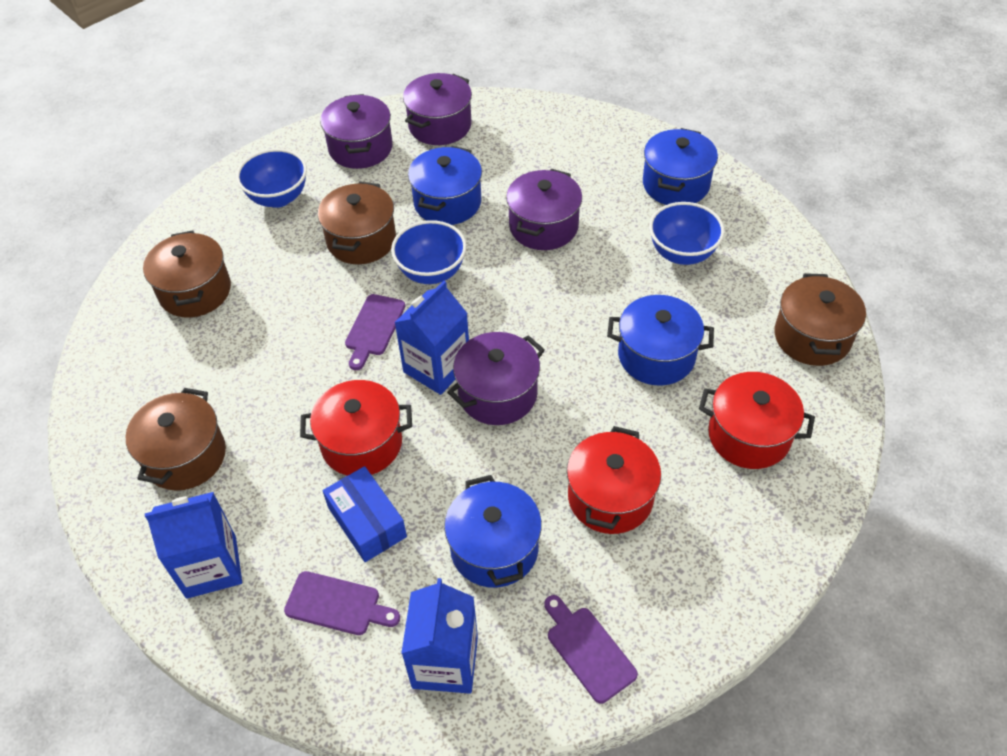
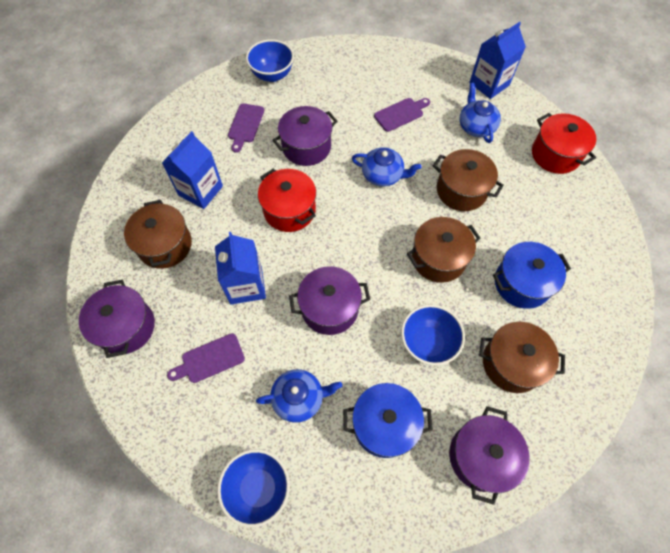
blue box: 1 -> 0
blue pot: 4 -> 2
blue teapot: 0 -> 3
red pot: 3 -> 2

